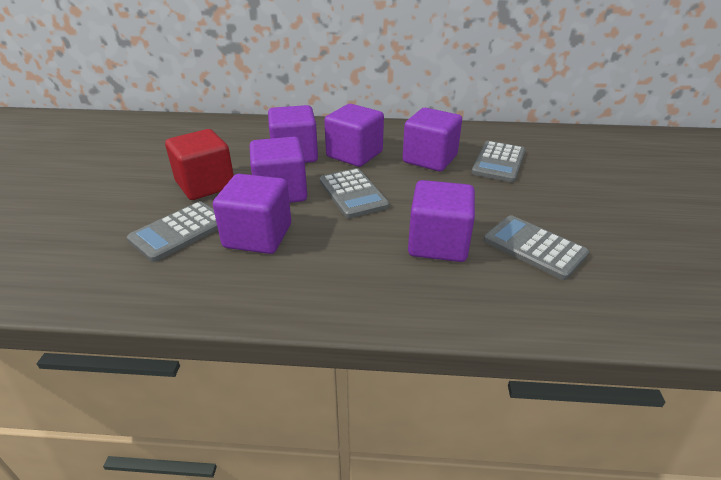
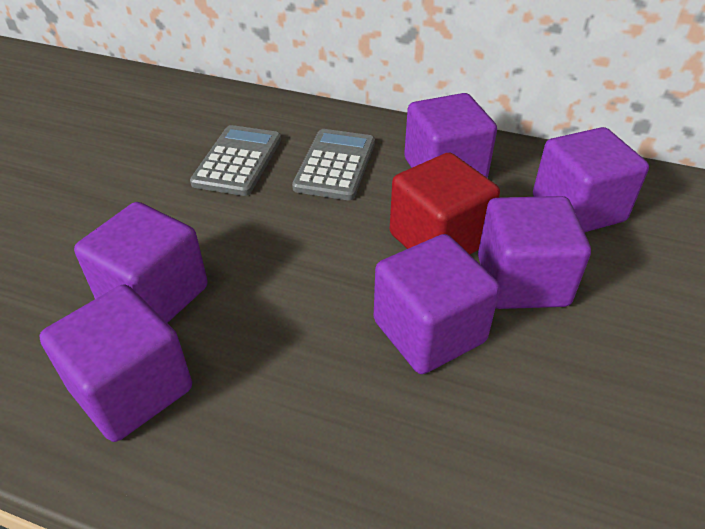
grey calculator: 4 -> 2

